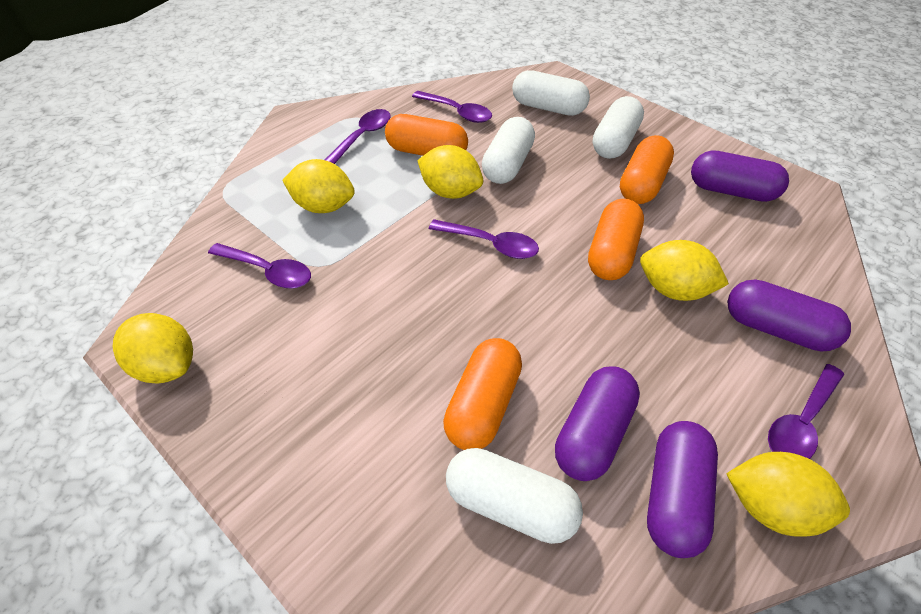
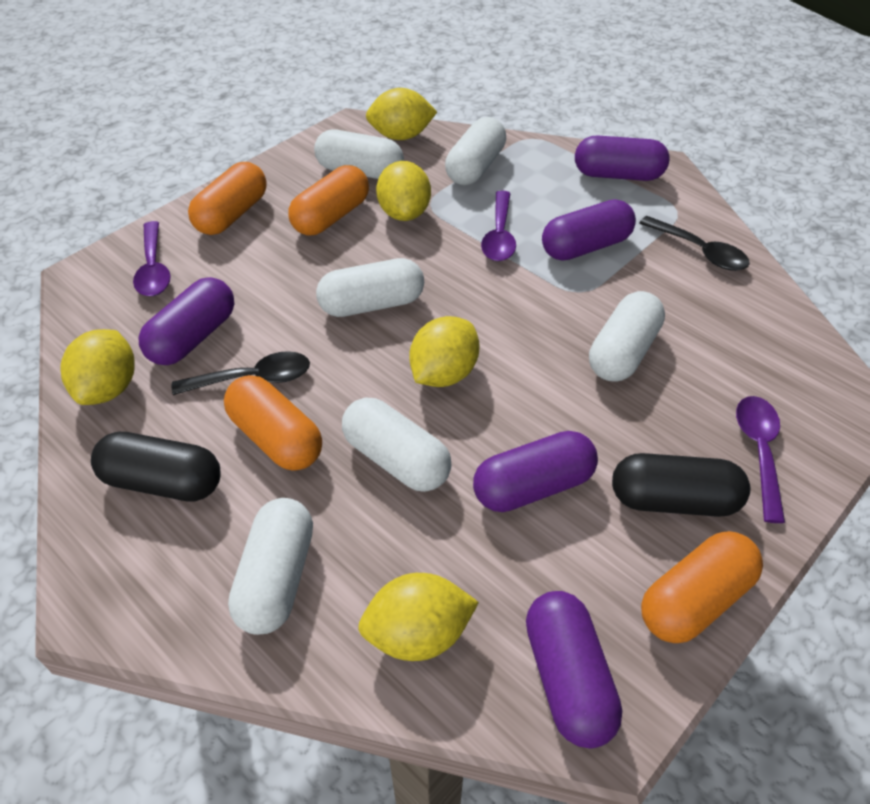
black capsule: 0 -> 2
black spoon: 0 -> 2
purple capsule: 4 -> 5
purple spoon: 5 -> 3
white capsule: 4 -> 6

